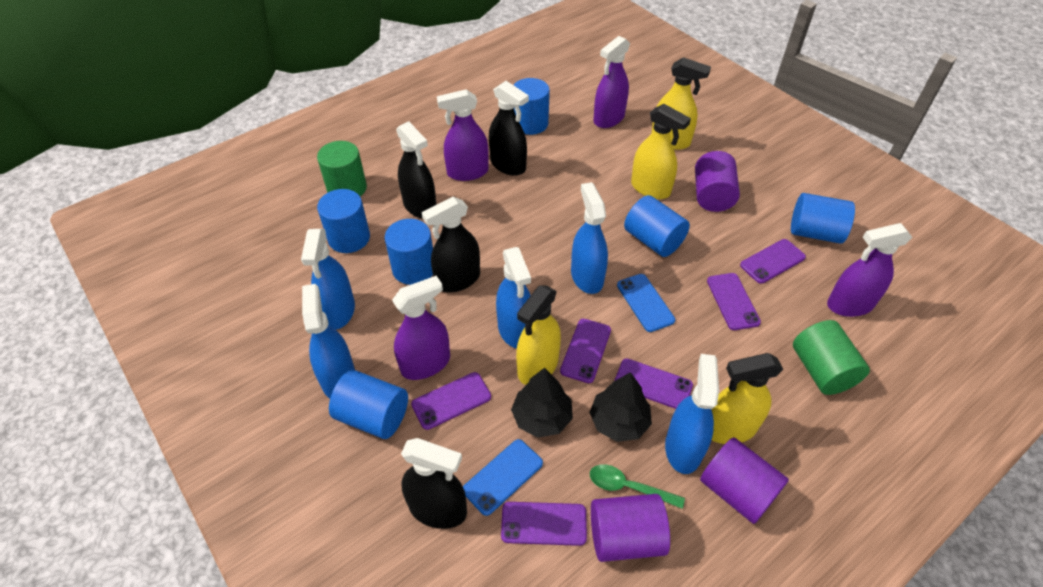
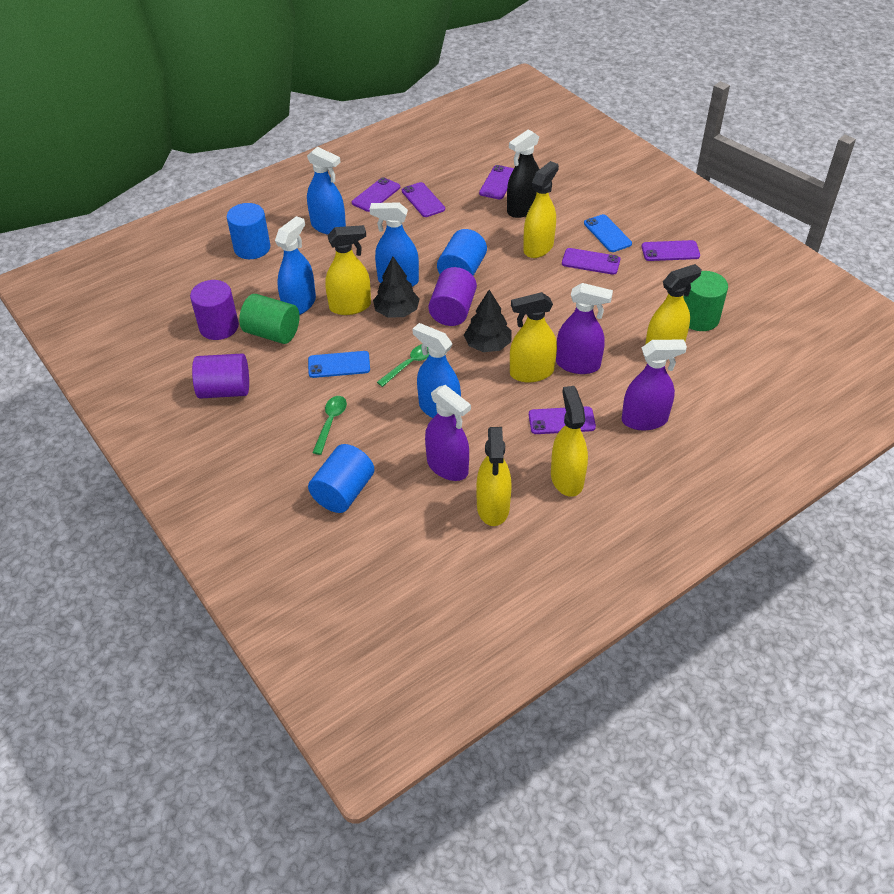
black spray bottle: 4 -> 1
blue cylinder: 6 -> 3
blue spray bottle: 5 -> 4
green spoon: 1 -> 2
purple spray bottle: 4 -> 3
yellow spray bottle: 4 -> 6

